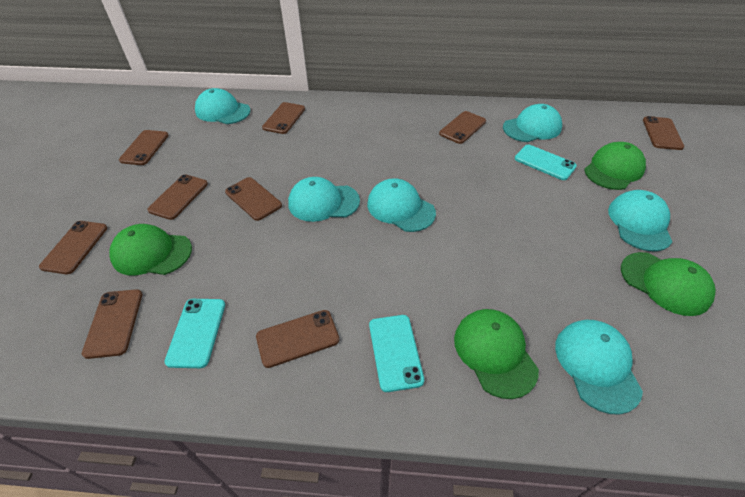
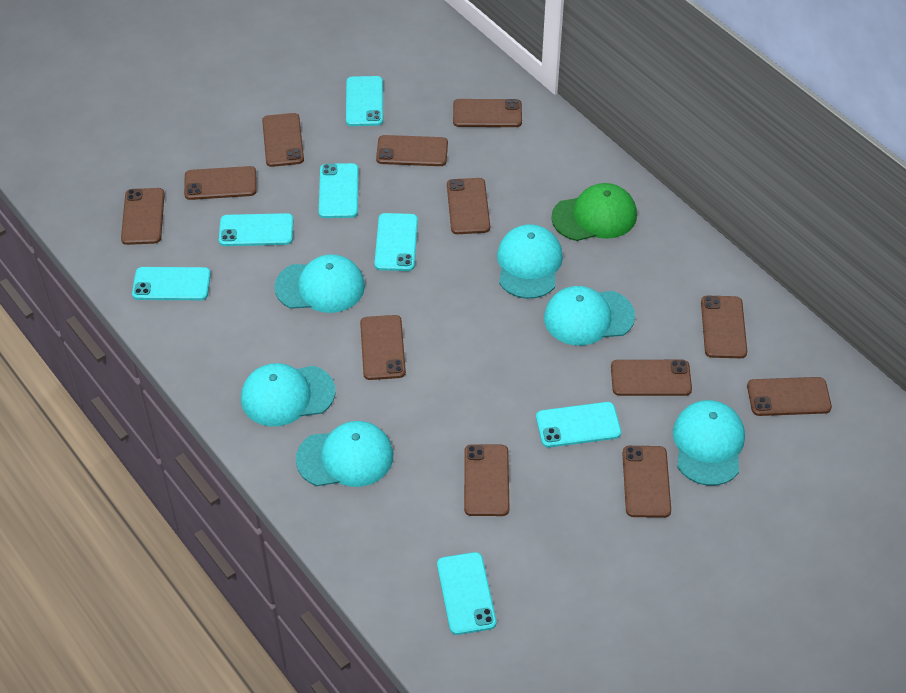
brown phone: 9 -> 12
green cap: 4 -> 1
turquoise phone: 3 -> 7

